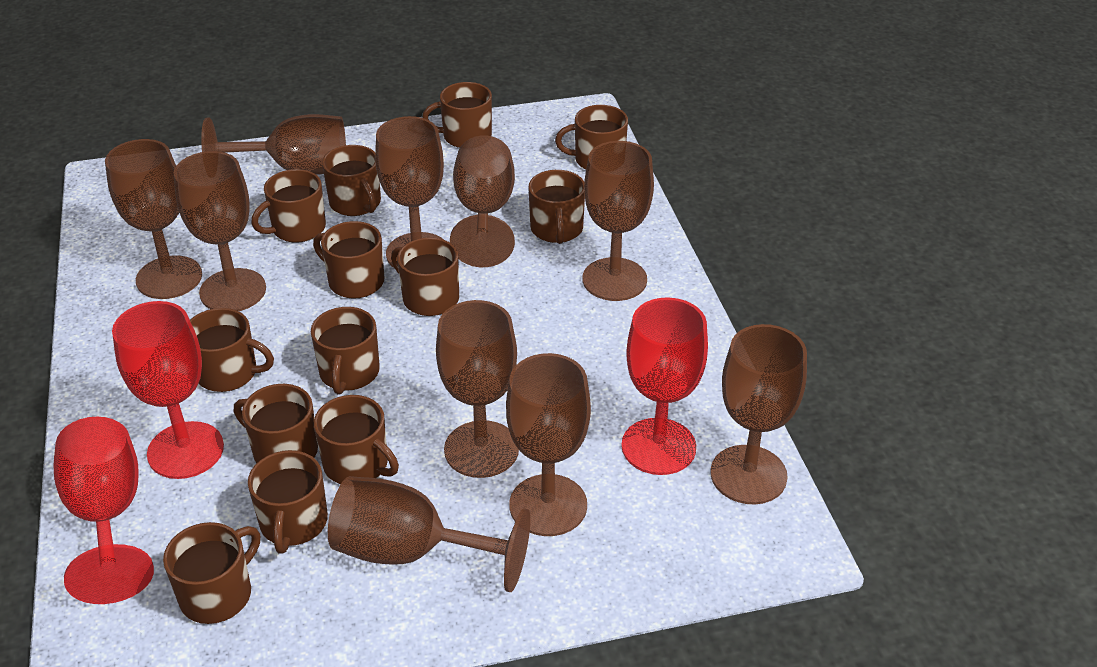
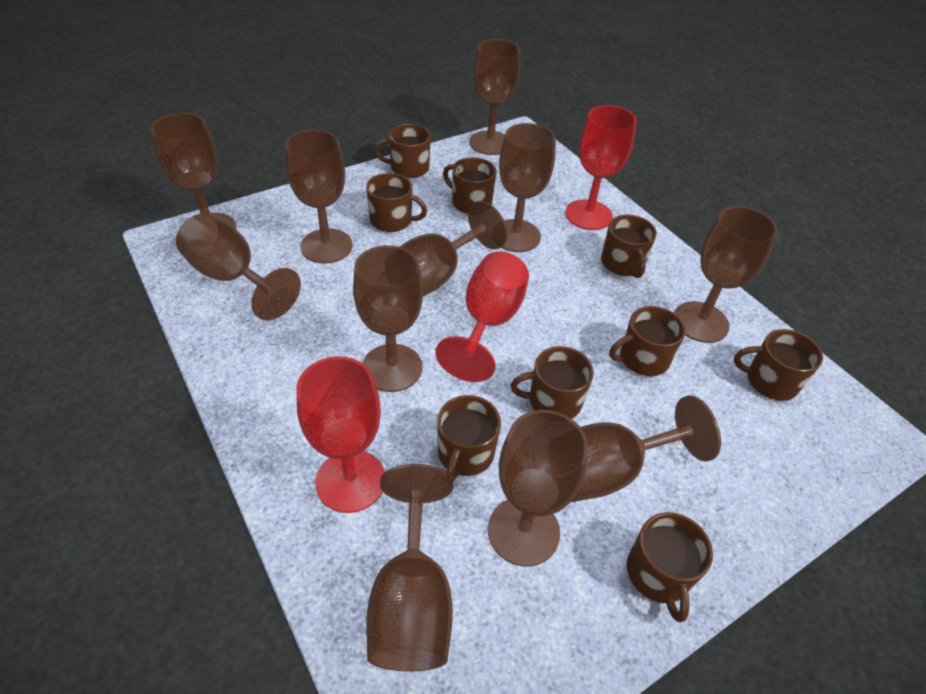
brown goblet: 10 -> 11
brown mug: 13 -> 9

